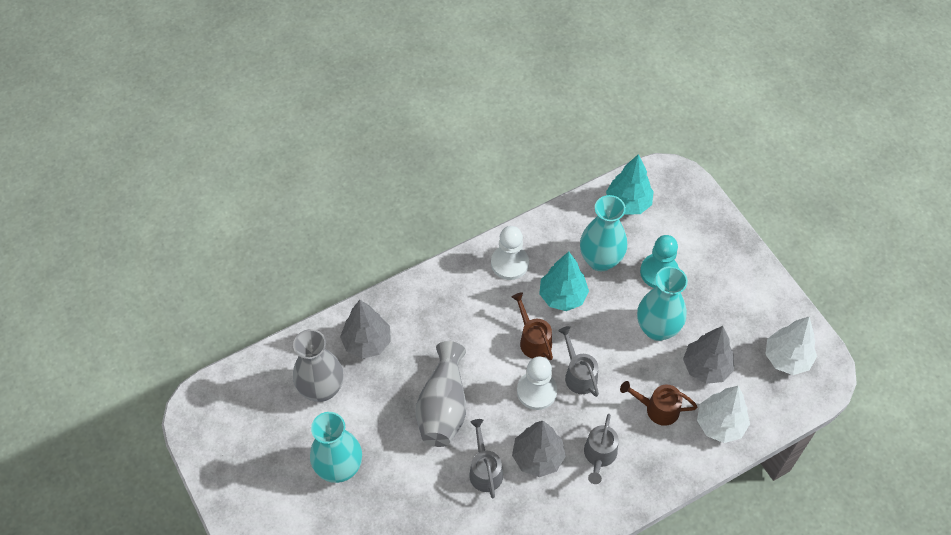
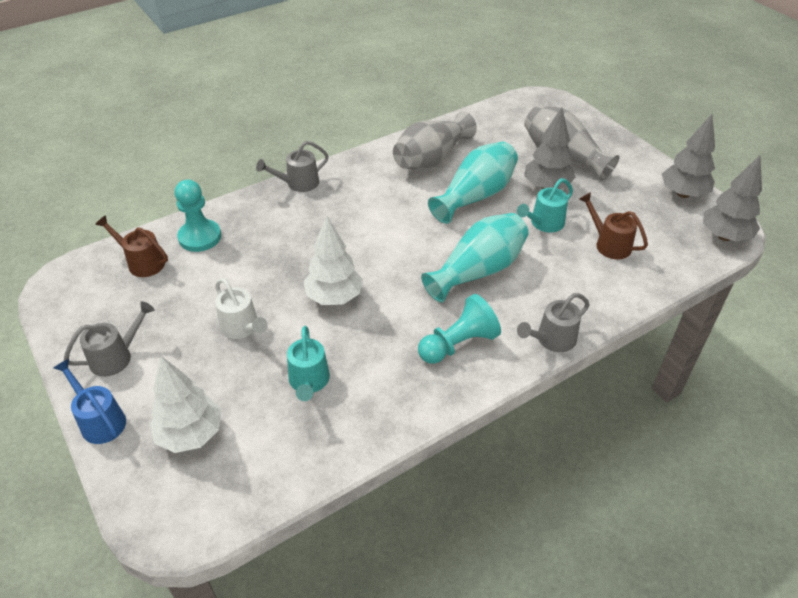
blue watering can: 0 -> 1
turquoise pawn: 1 -> 2
turquoise tree: 2 -> 0
turquoise vase: 3 -> 2
turquoise watering can: 0 -> 2
white pawn: 2 -> 0
white watering can: 0 -> 1

